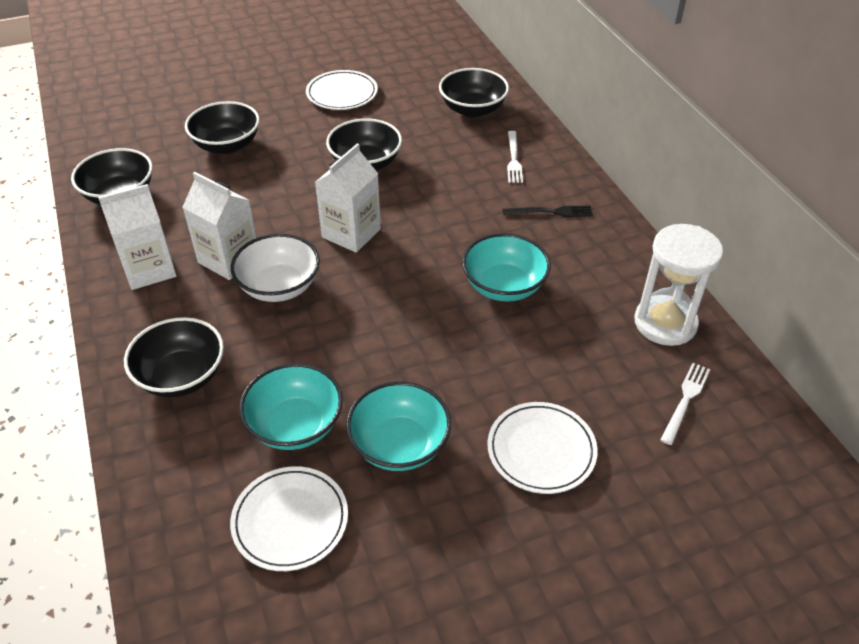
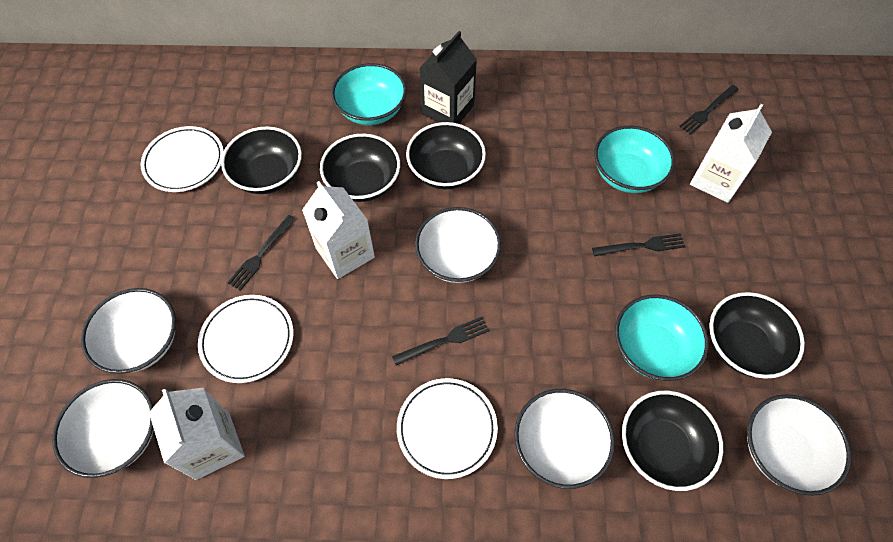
black carton: 0 -> 1
black fork: 1 -> 4
white bowl: 1 -> 5
white fork: 2 -> 0
white hourglass: 1 -> 0

